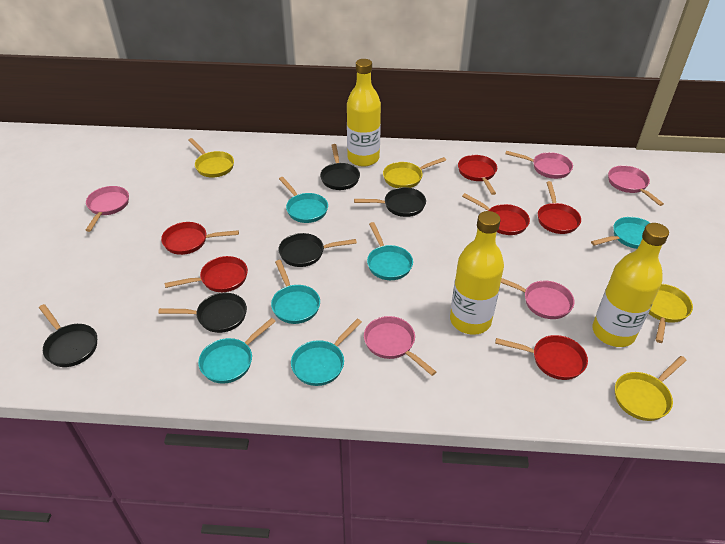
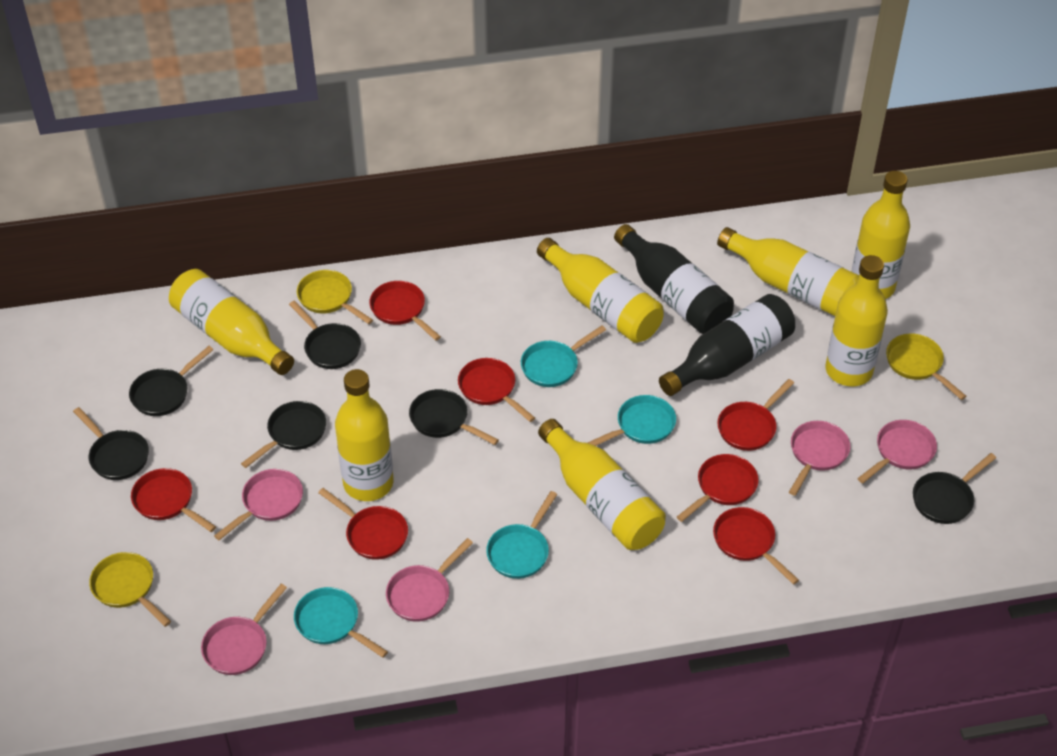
black bottle: 0 -> 2
black pan: 5 -> 6
red pan: 6 -> 7
turquoise pan: 6 -> 4
yellow bottle: 3 -> 7
yellow pan: 4 -> 3

